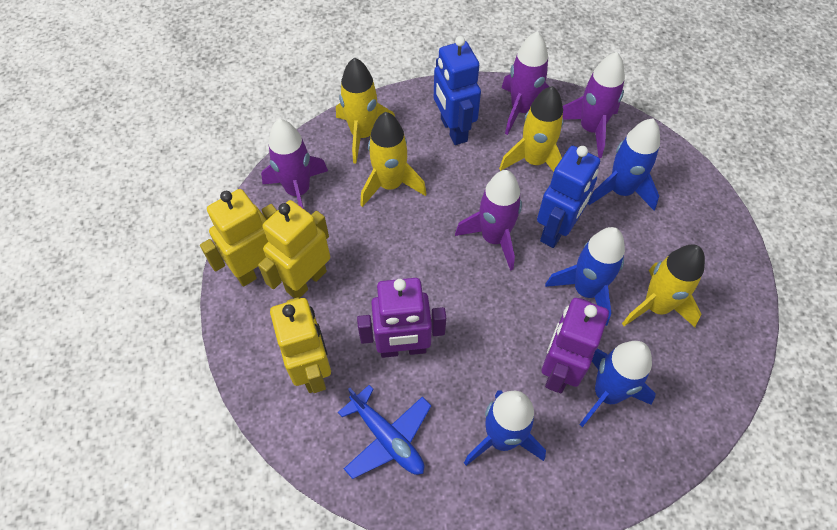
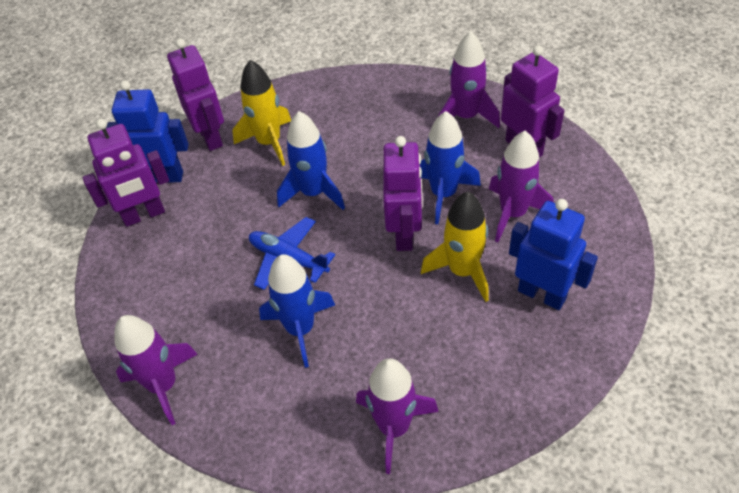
blue rocket: 4 -> 3
purple robot: 2 -> 4
yellow robot: 3 -> 0
yellow rocket: 4 -> 2

